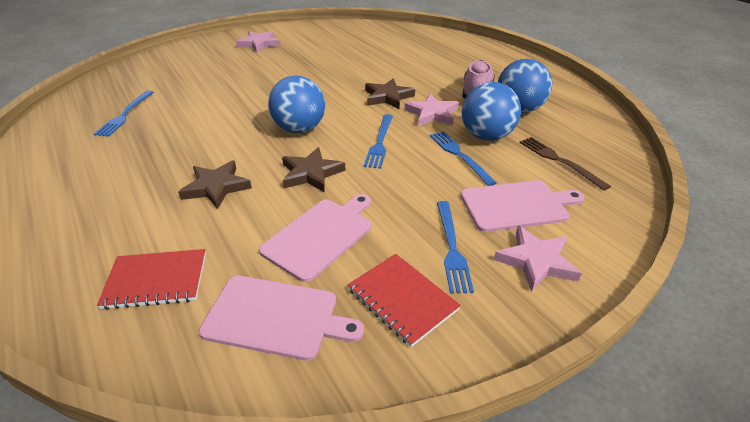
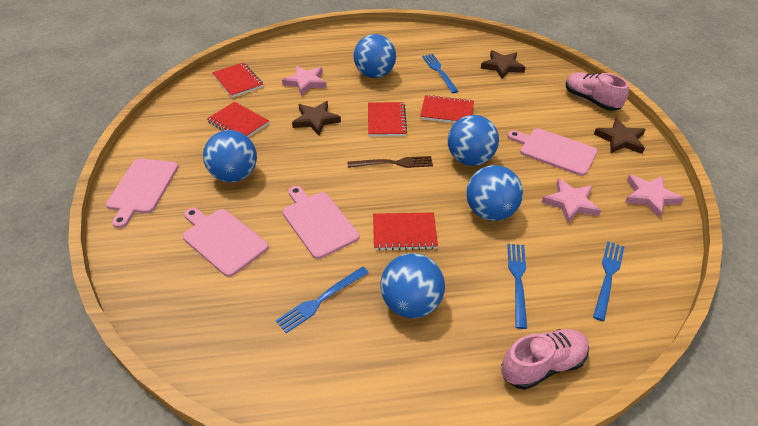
blue ball: 3 -> 5
pink cutting board: 3 -> 4
pink shoe: 1 -> 2
red notebook: 2 -> 5

